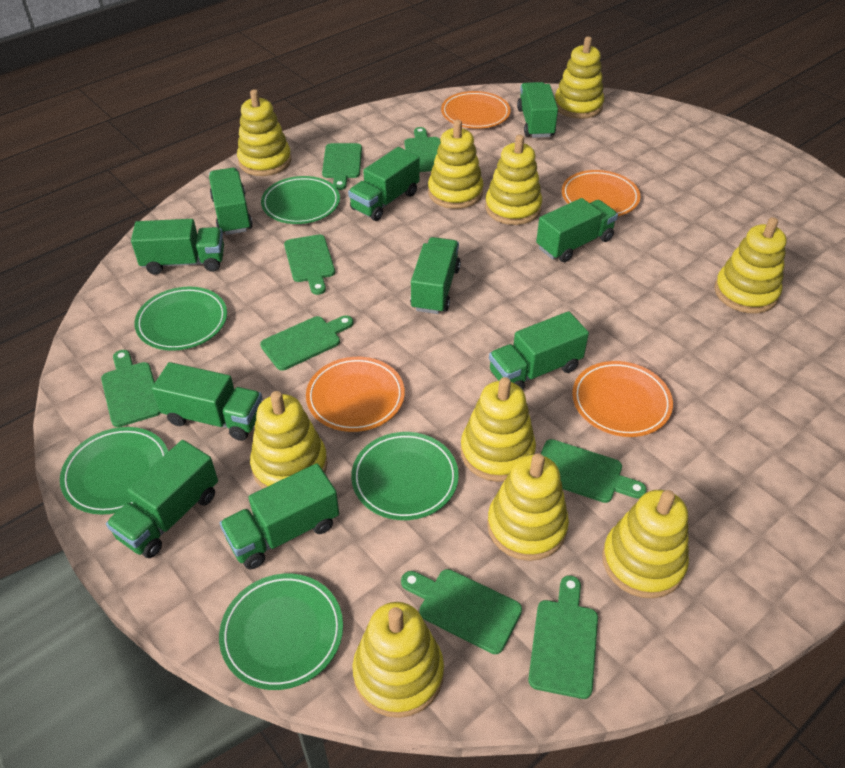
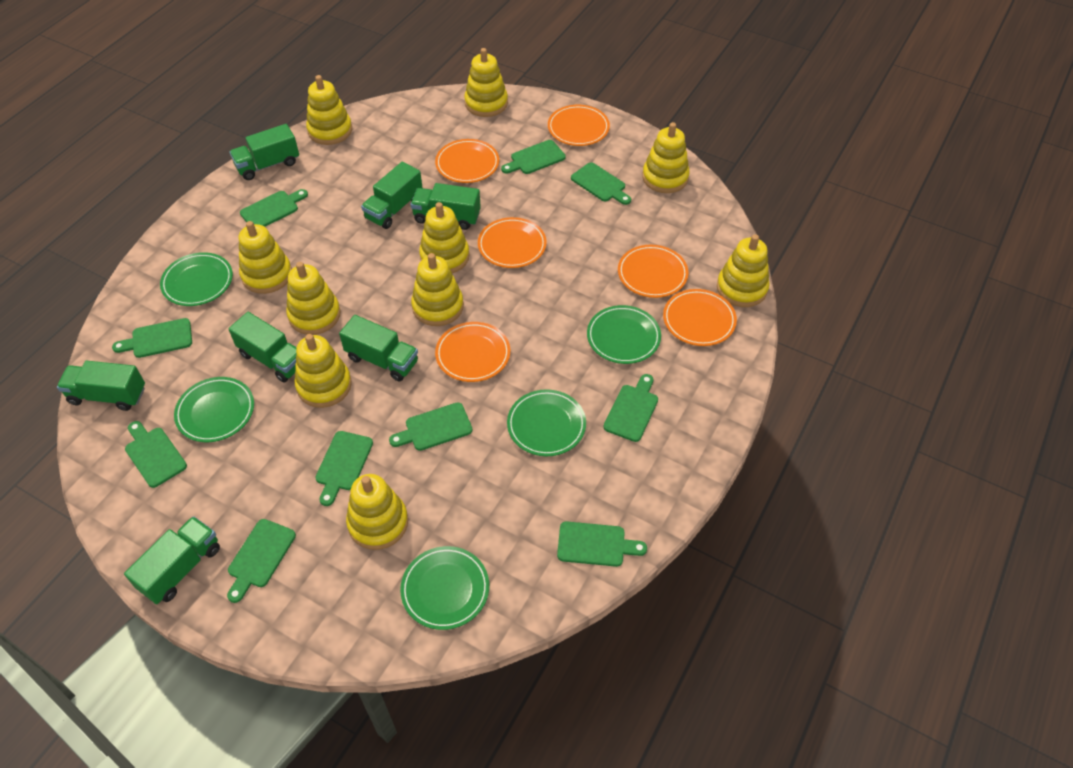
green cutting board: 8 -> 10
green truck: 10 -> 7
orange plate: 4 -> 6

